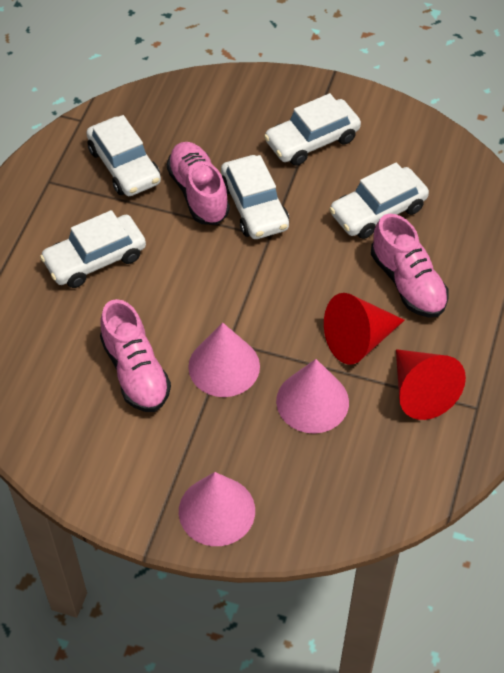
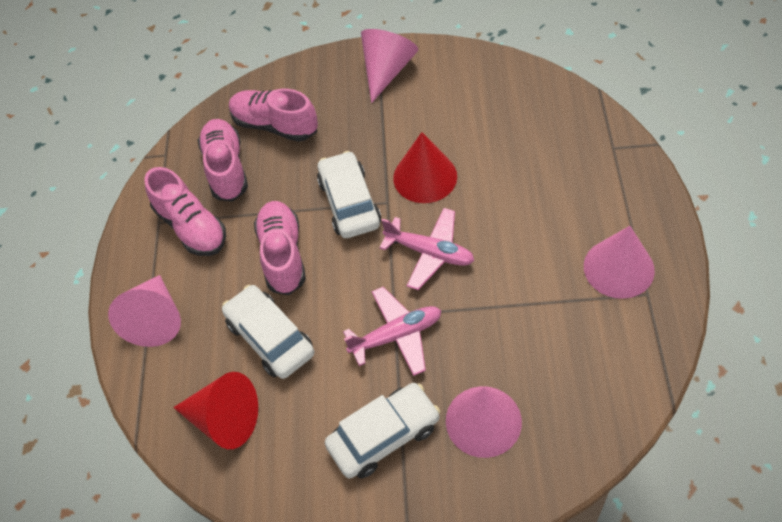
pink cone: 3 -> 4
pink plane: 0 -> 2
pink shoe: 3 -> 4
white car: 5 -> 3

